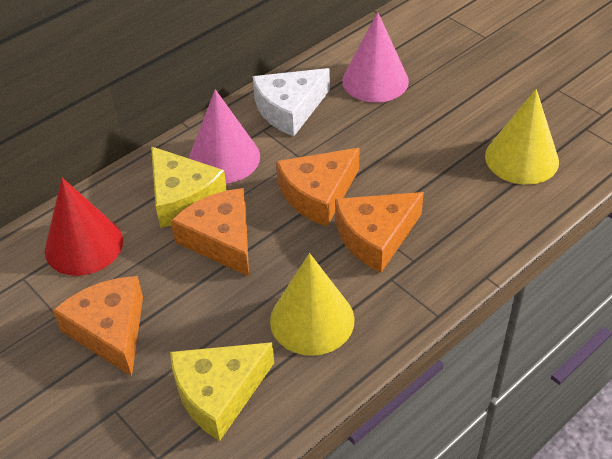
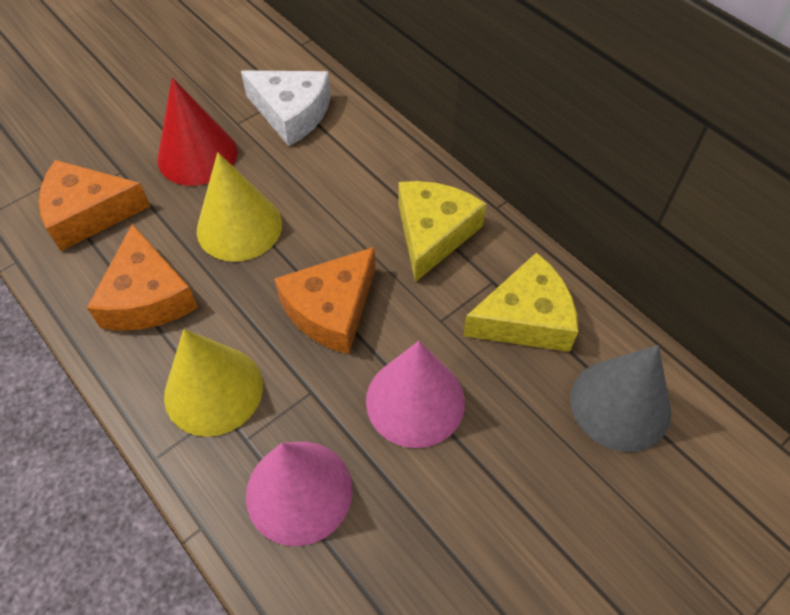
grey cone: 0 -> 1
orange cheese: 4 -> 3

